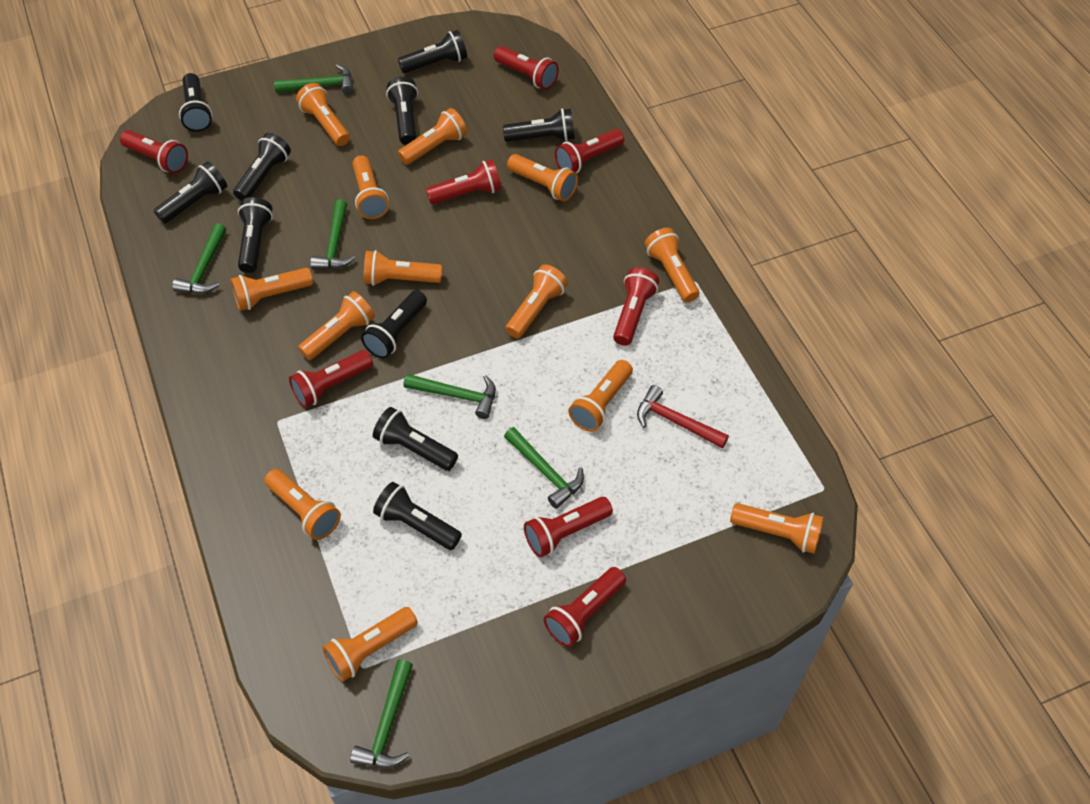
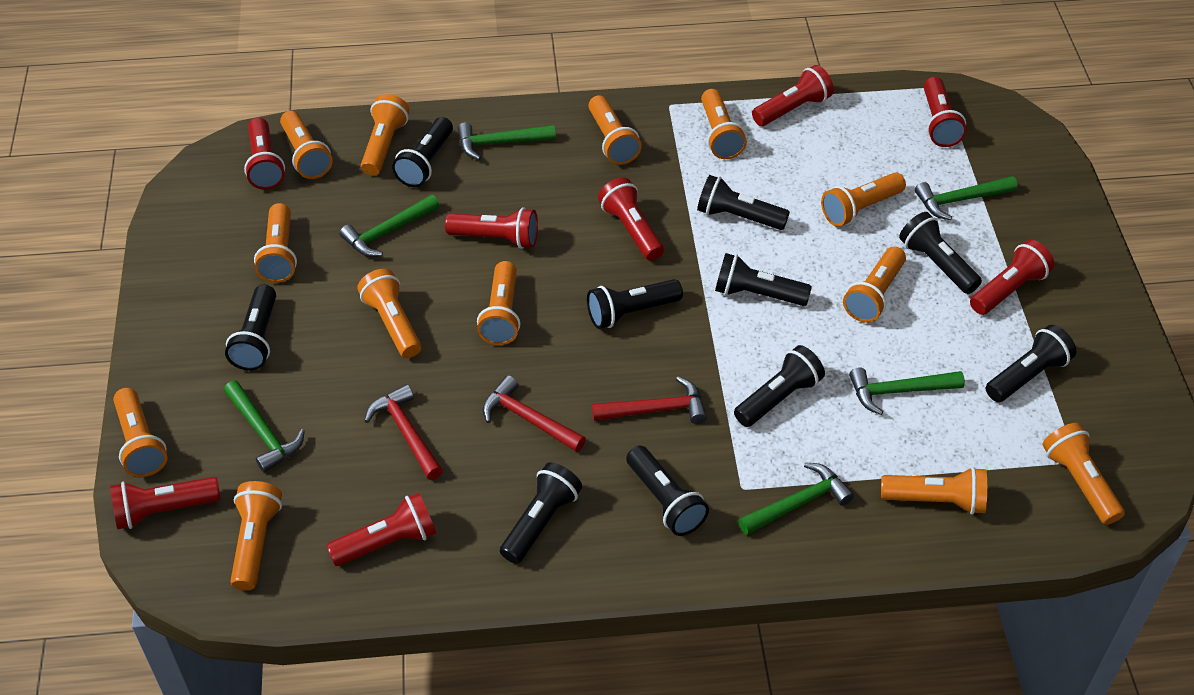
red hammer: 1 -> 3

